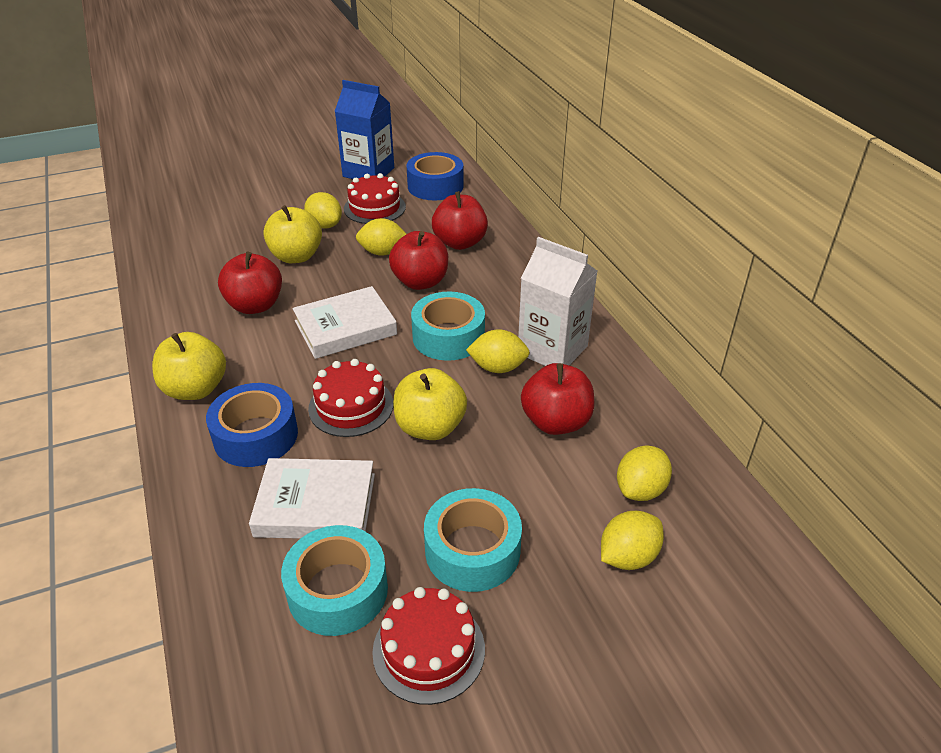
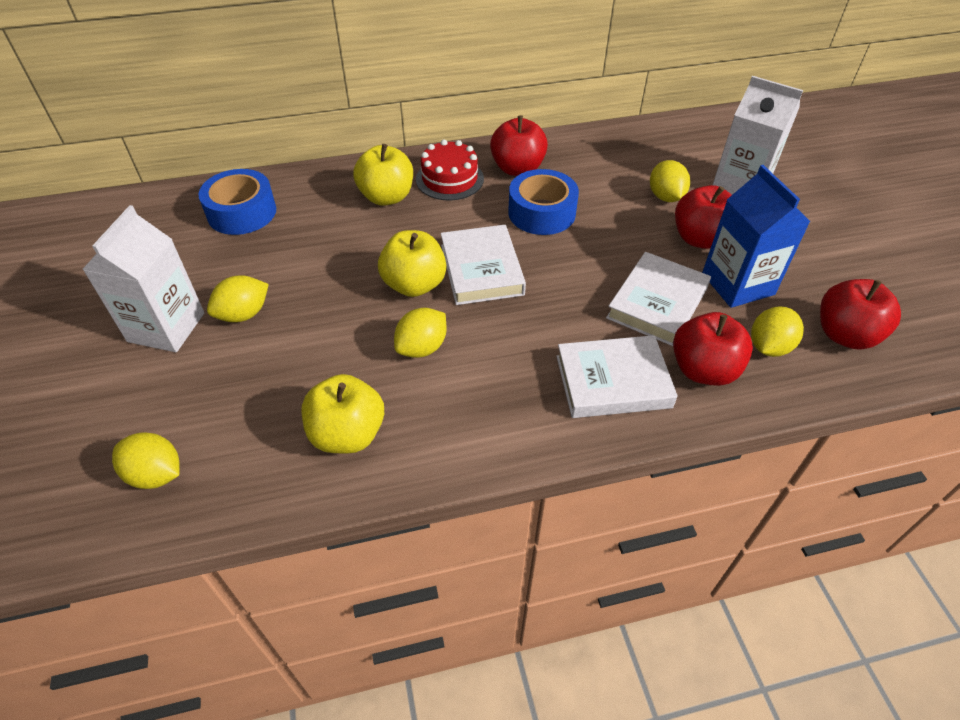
red cake: 3 -> 1
turquoise tape: 3 -> 0
white book: 2 -> 3
white carton: 1 -> 2

